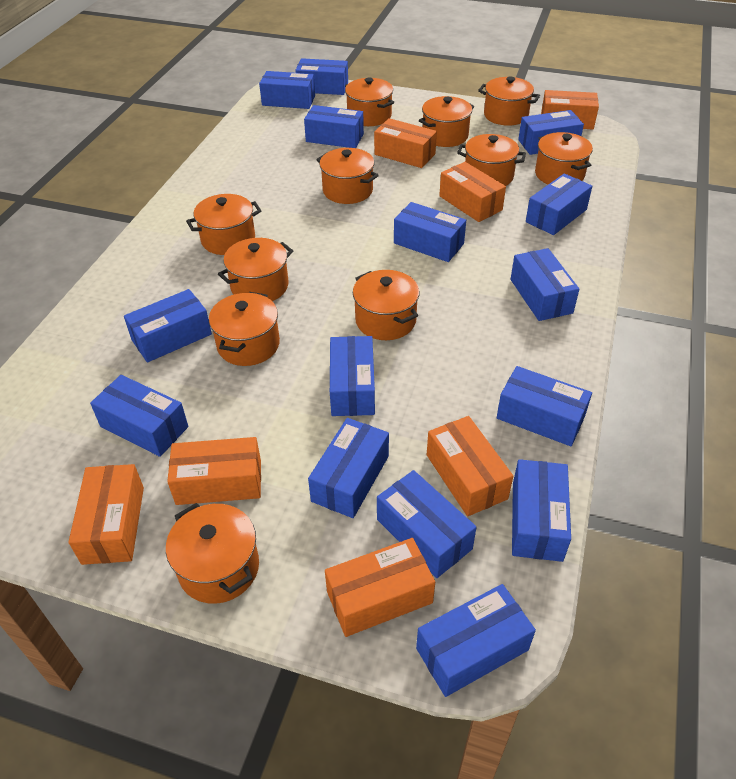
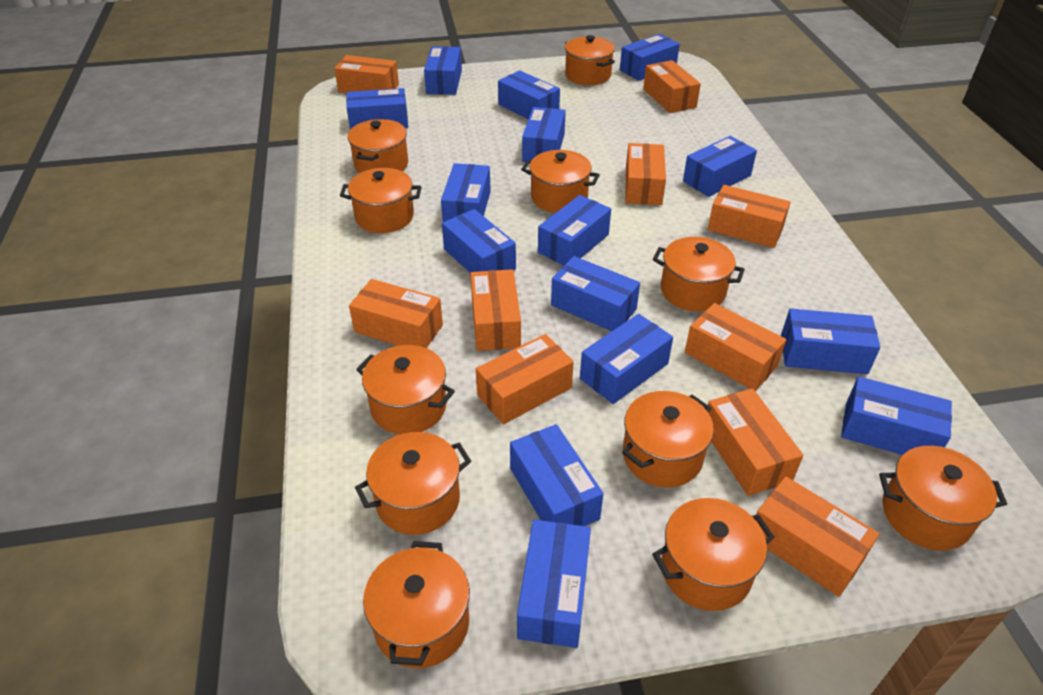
orange box: 7 -> 10

